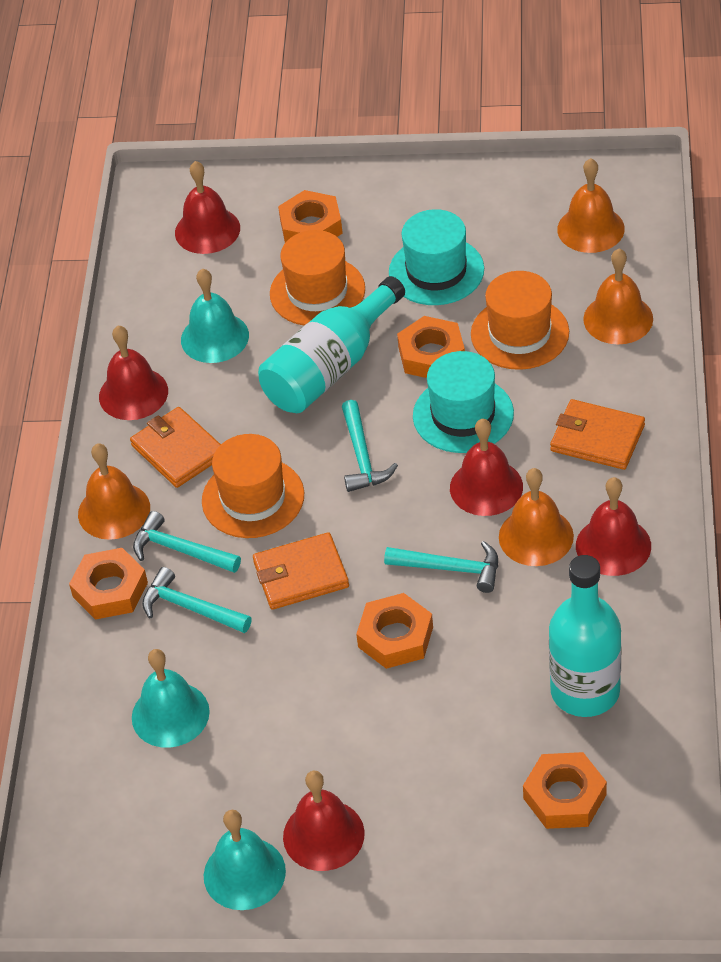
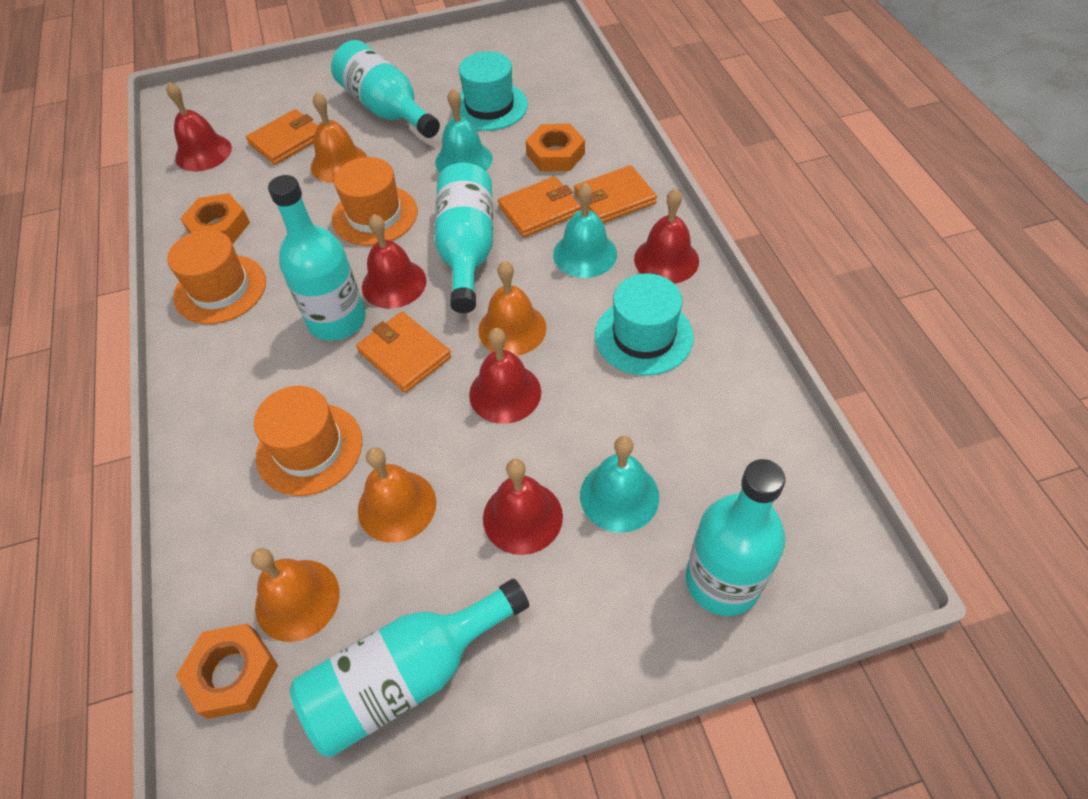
orange nut: 5 -> 3
orange wallet: 3 -> 4
turquoise bottle: 2 -> 5
turquoise hammer: 4 -> 0

